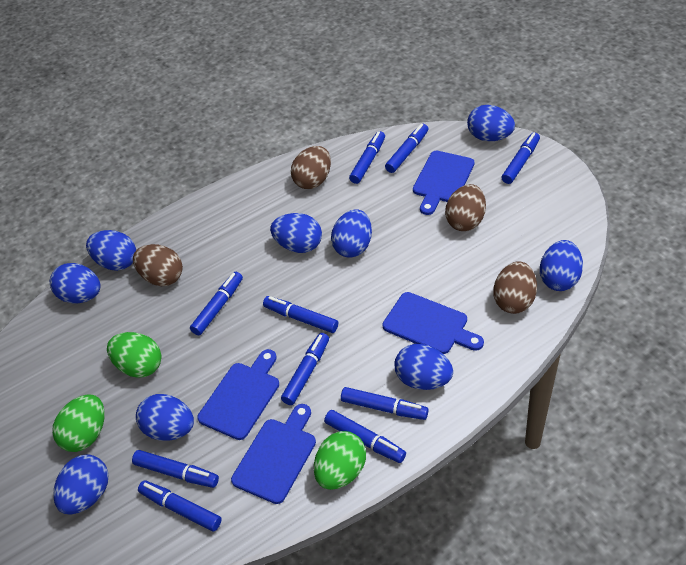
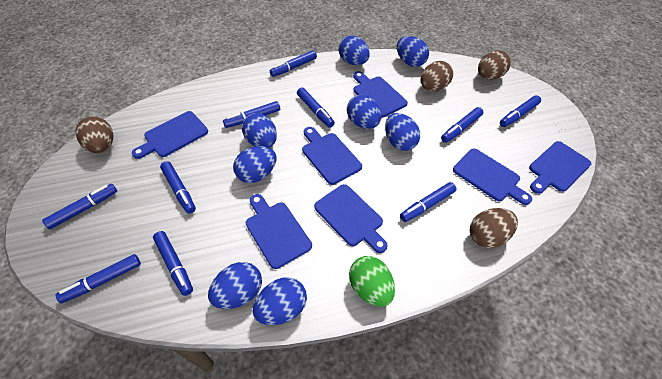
blue cutting board: 4 -> 7
blue egg: 9 -> 8
green egg: 3 -> 1

